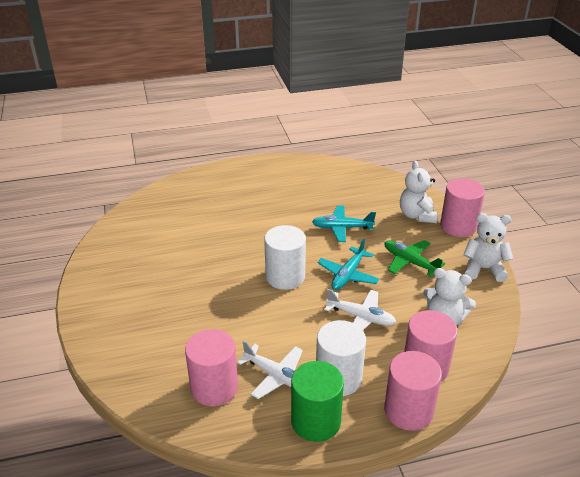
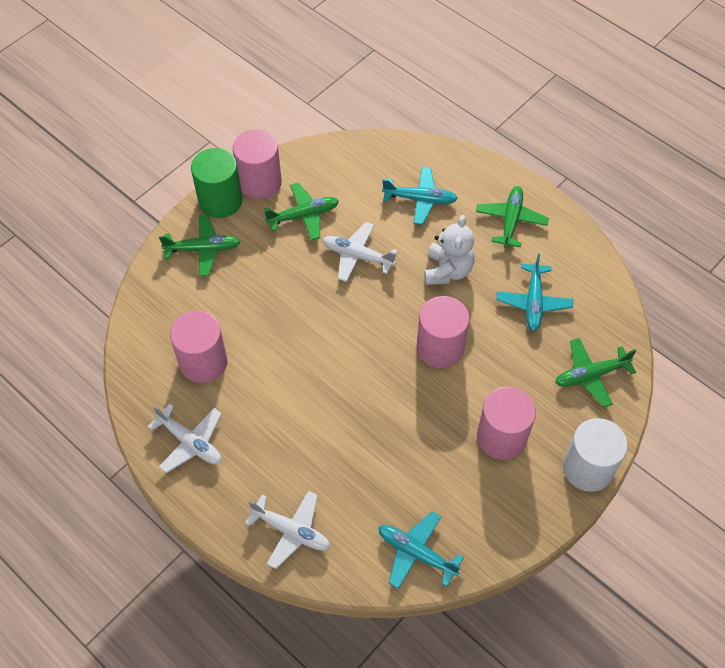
green plane: 1 -> 4
turquoise plane: 2 -> 3
white cylinder: 2 -> 1
white plane: 2 -> 3
white teddy bear: 3 -> 1

